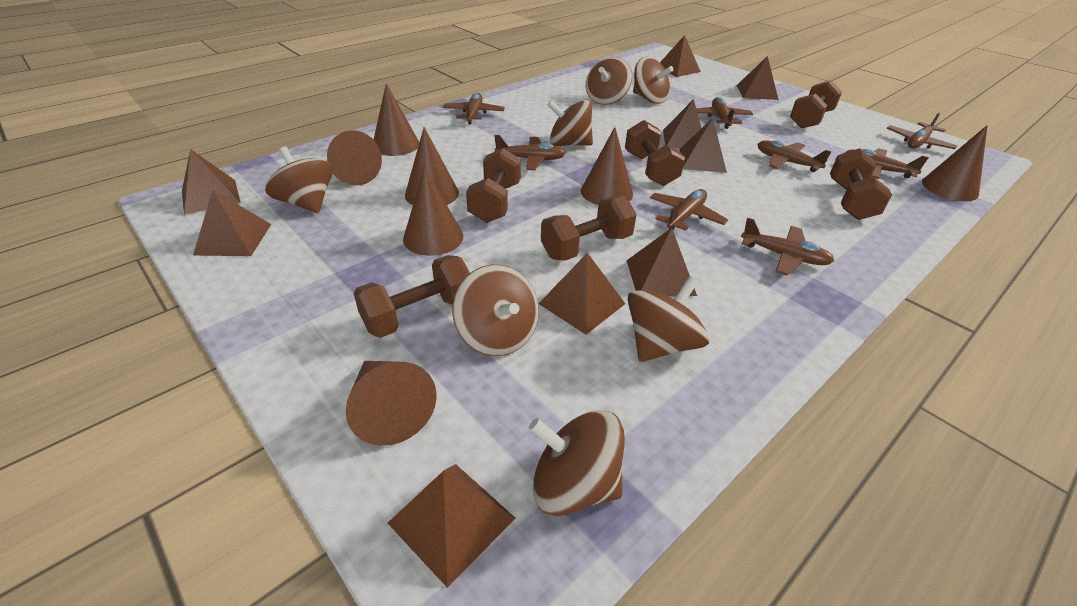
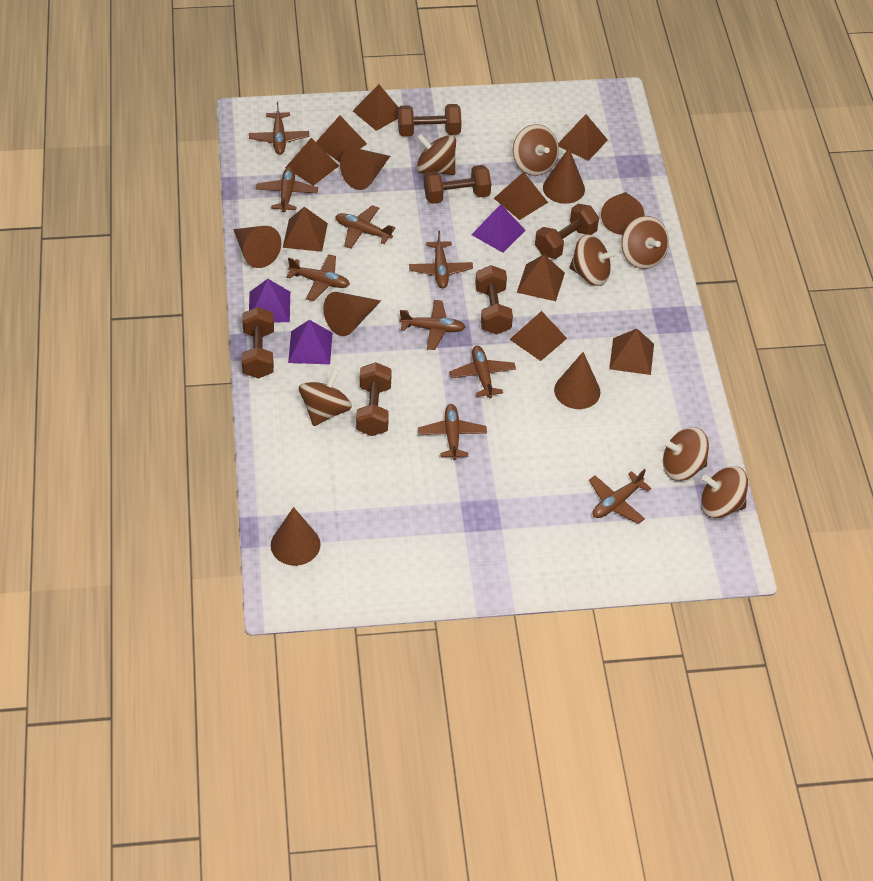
brown plane: 8 -> 9
purple pyramid: 0 -> 3

